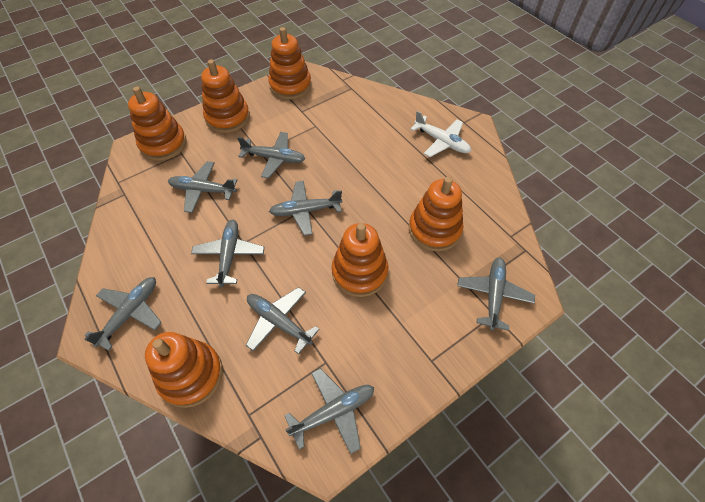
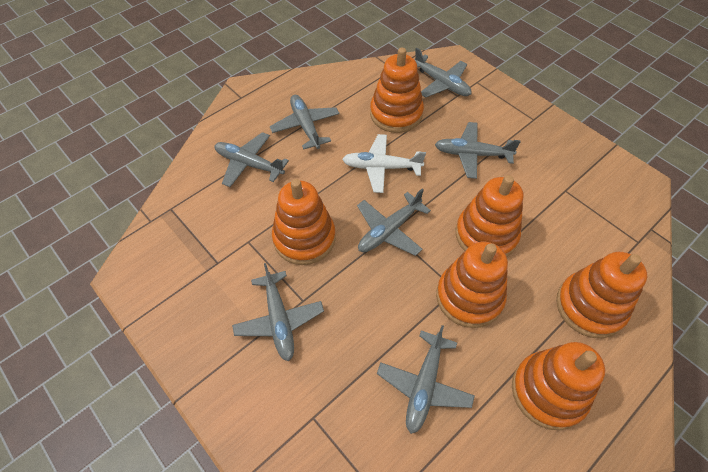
grey plane: 8 -> 7

